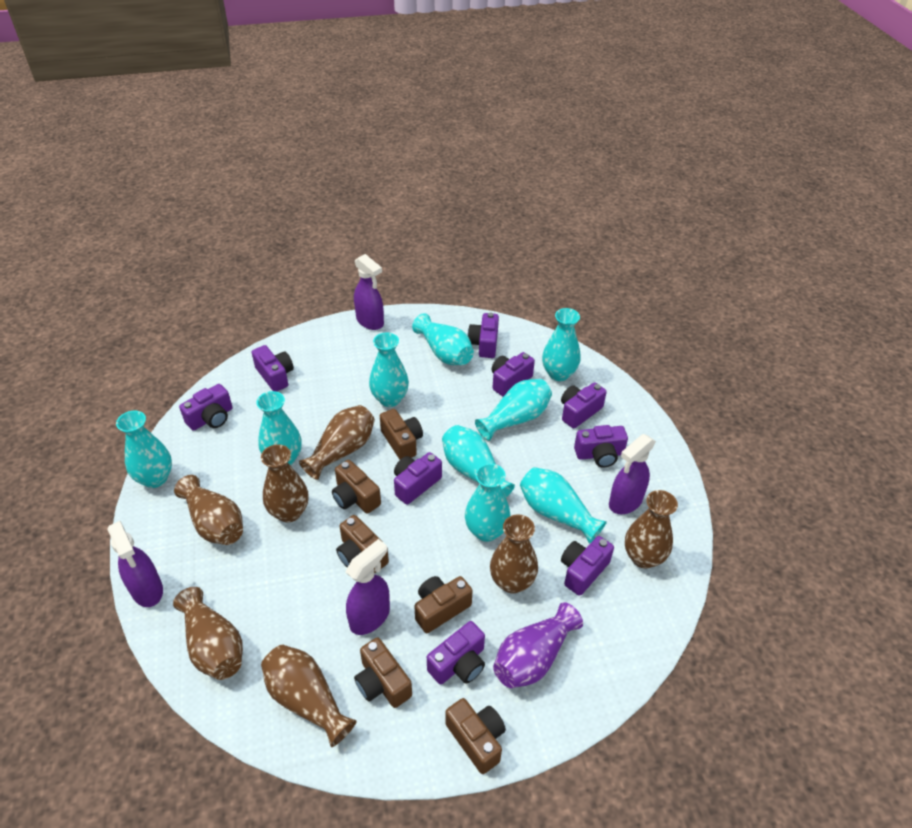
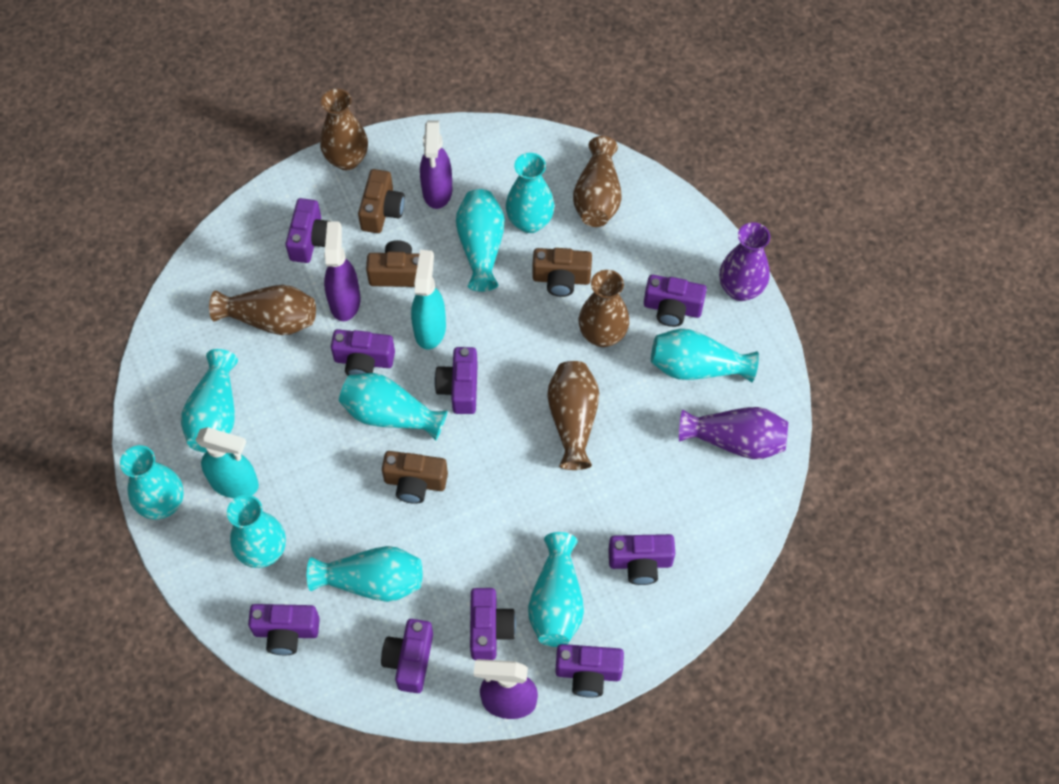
brown camera: 6 -> 4
brown vase: 7 -> 5
purple spray bottle: 4 -> 3
purple vase: 1 -> 2
turquoise spray bottle: 0 -> 2

